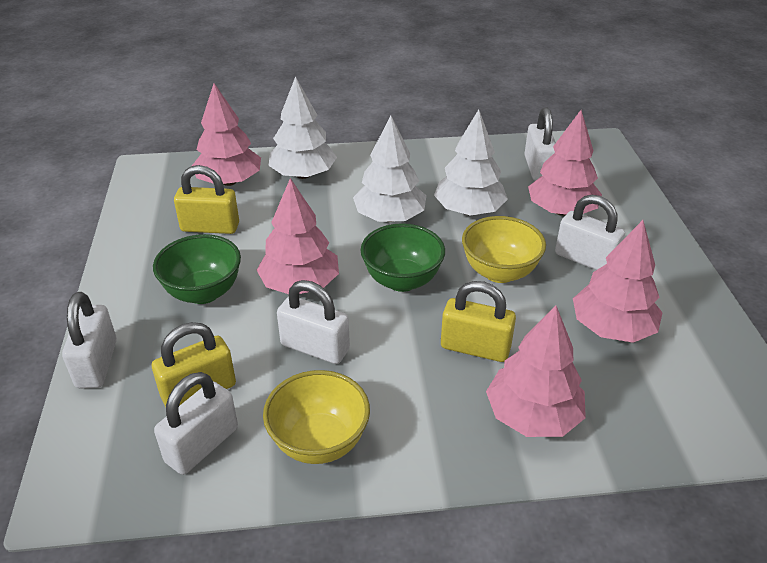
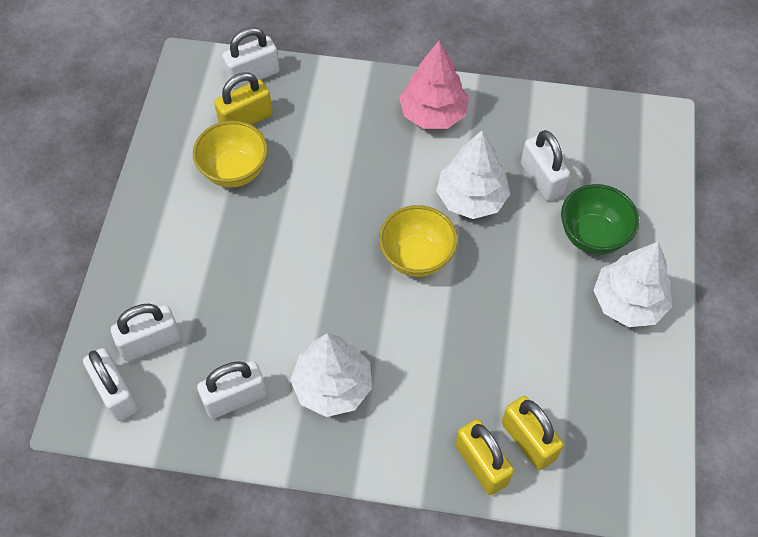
green bowl: 2 -> 1
pink tree: 5 -> 1

